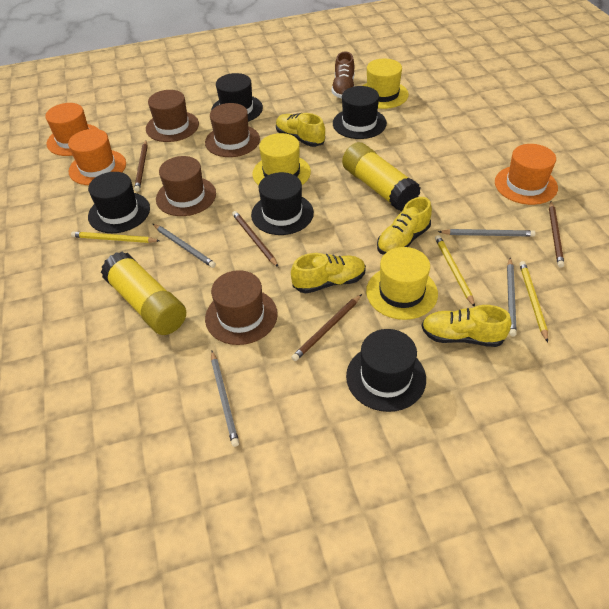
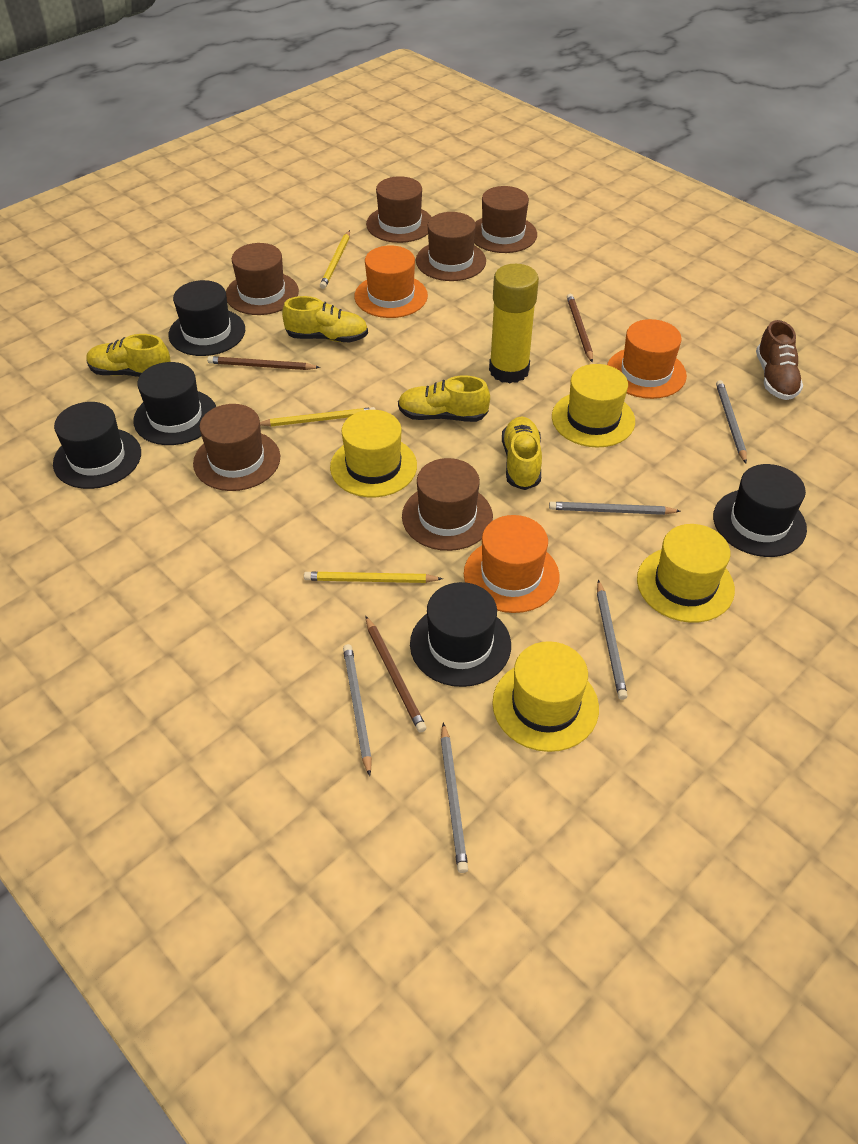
brown hat: 4 -> 6
brown pencil: 4 -> 3
grey pencil: 4 -> 5
yellow glue stick: 2 -> 1
yellow hat: 3 -> 4

